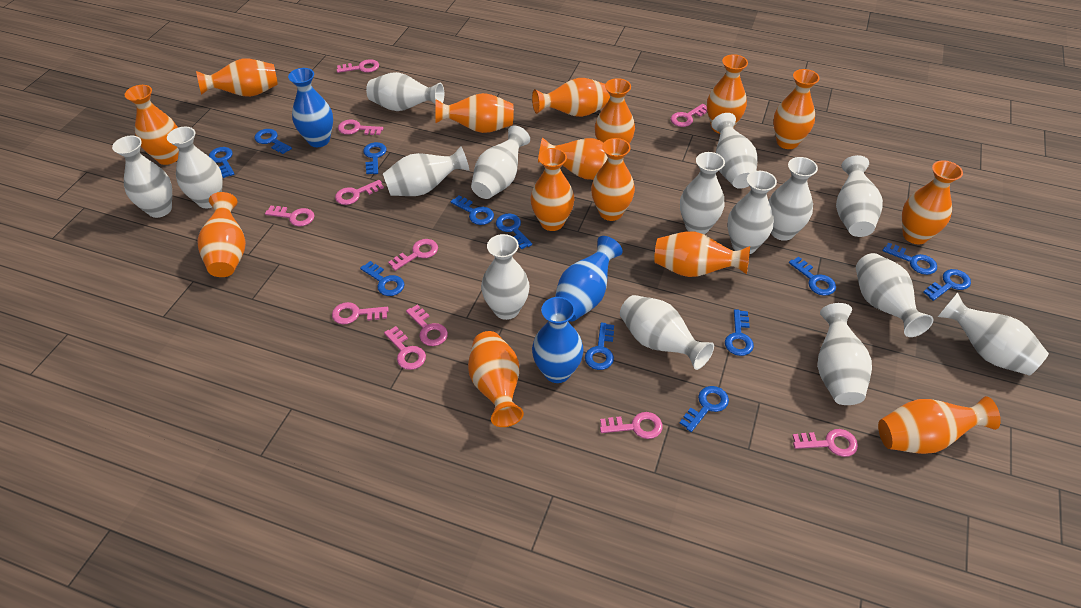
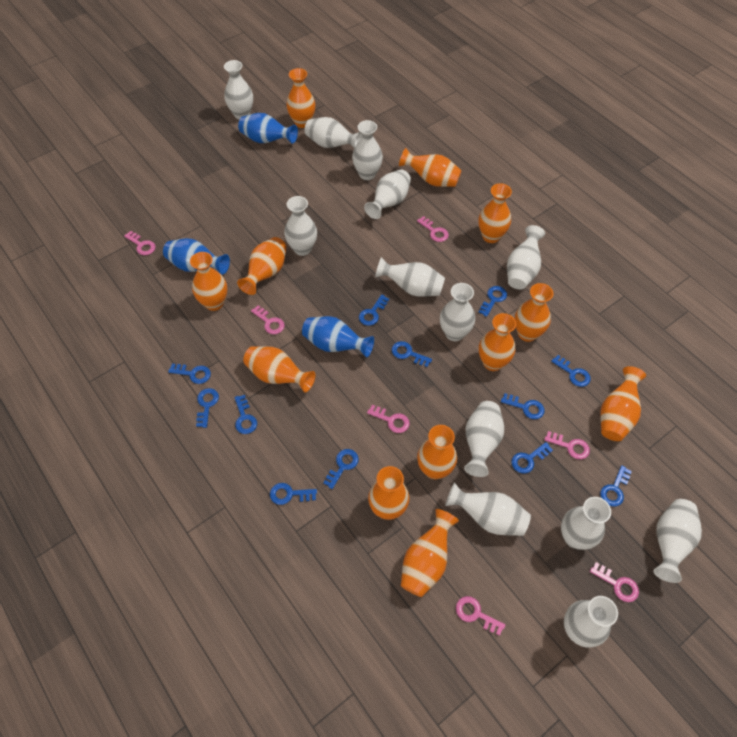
orange vase: 15 -> 12
pink key: 11 -> 7
white vase: 15 -> 13

